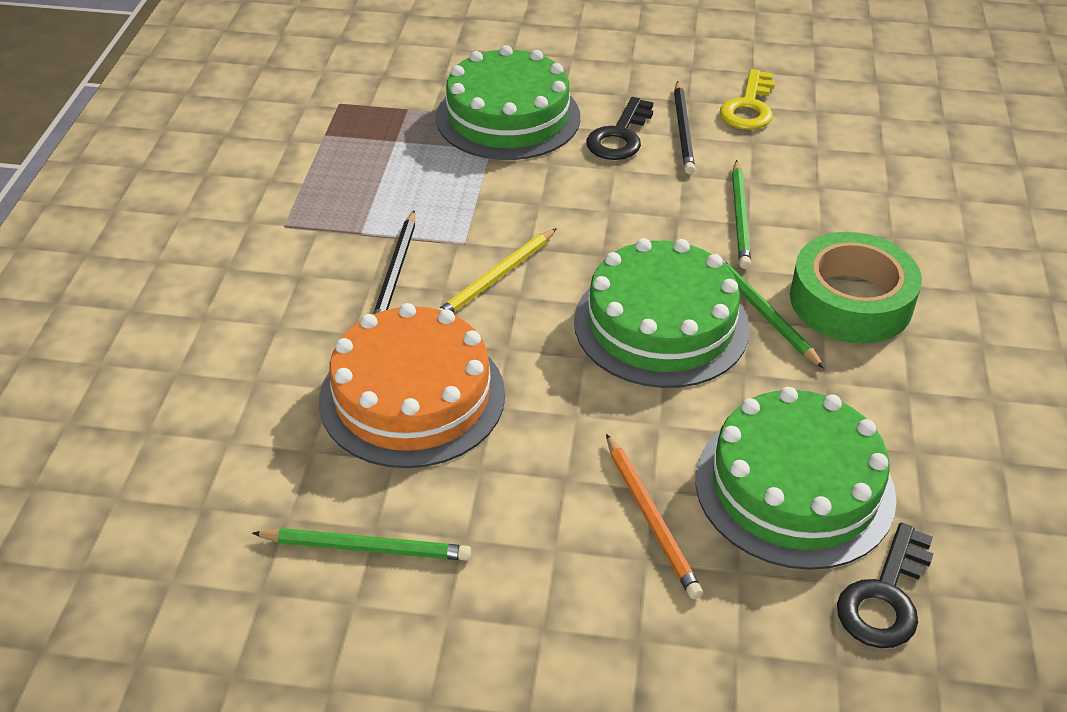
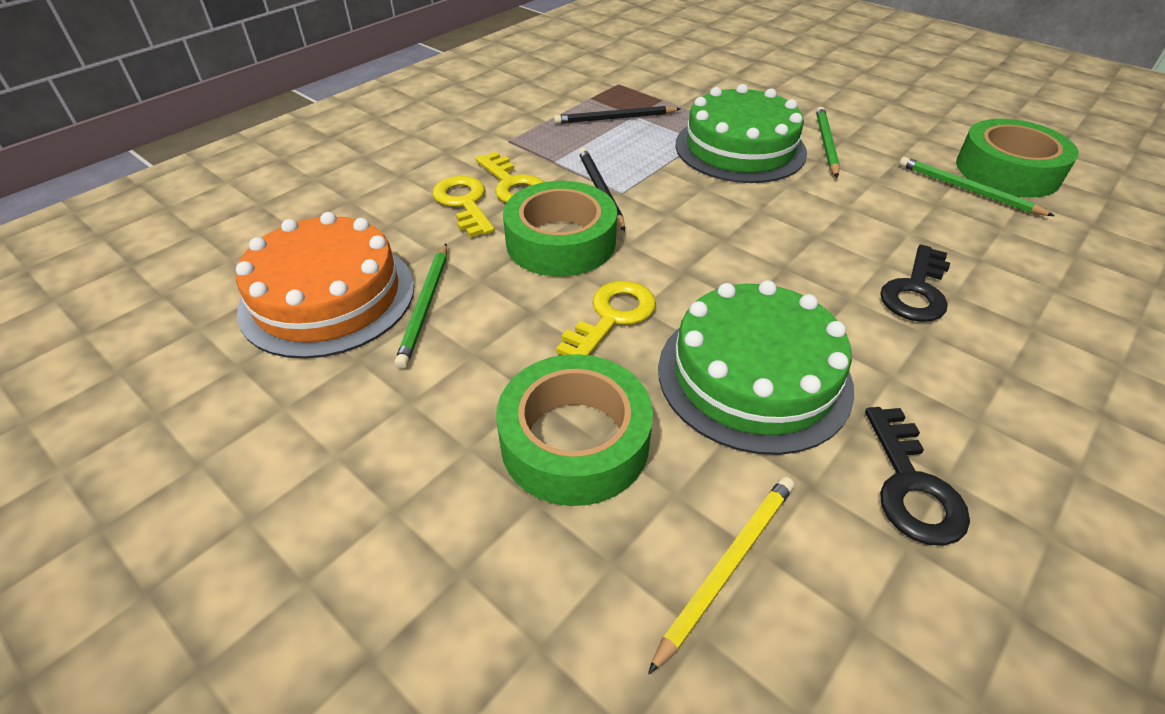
green cake: 3 -> 2
green tape: 1 -> 3
orange pencil: 1 -> 0
yellow key: 1 -> 3

